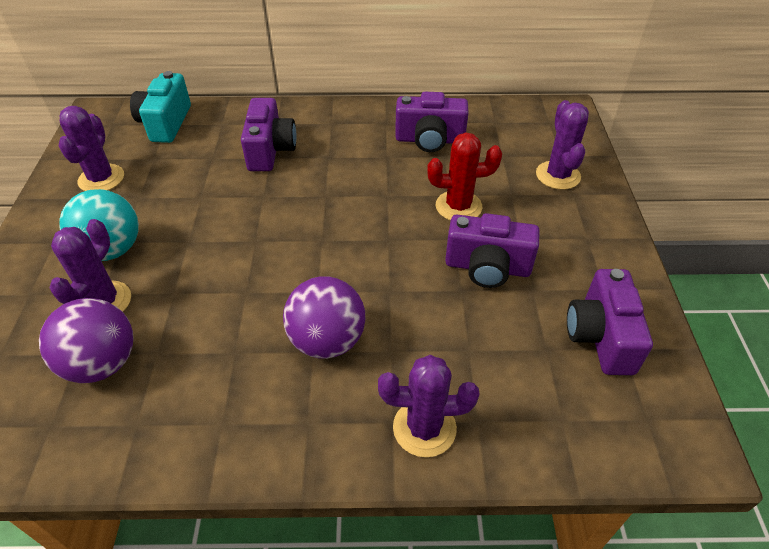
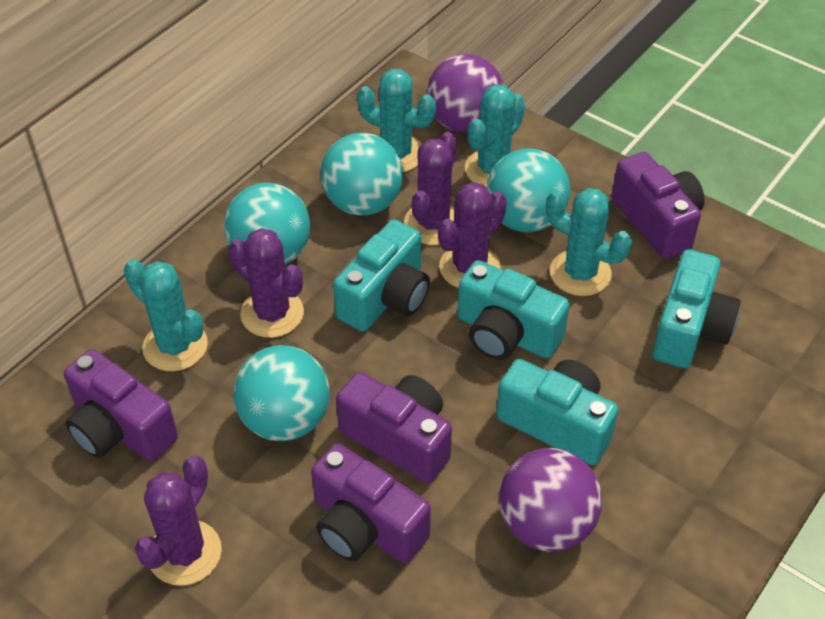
red cactus: 1 -> 0
turquoise ball: 1 -> 4
turquoise cactus: 0 -> 4
turquoise camera: 1 -> 4

